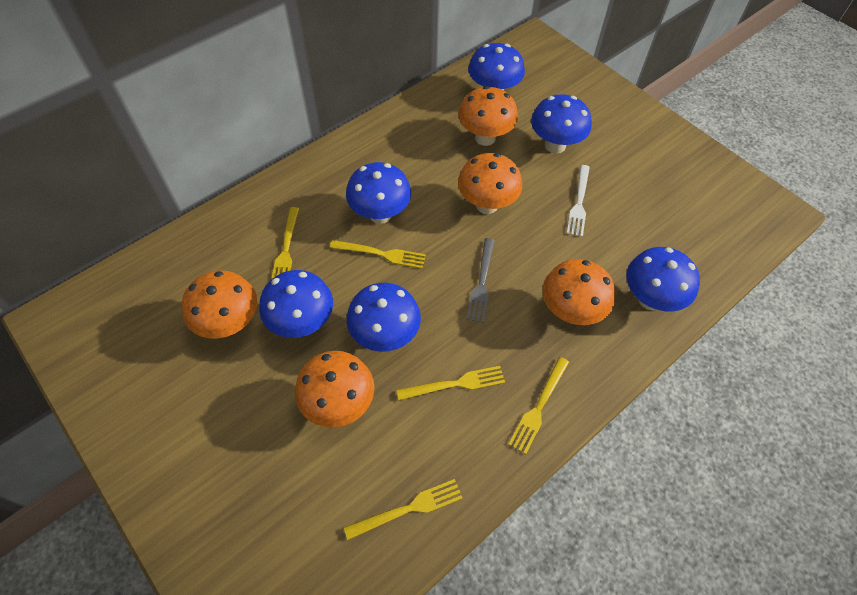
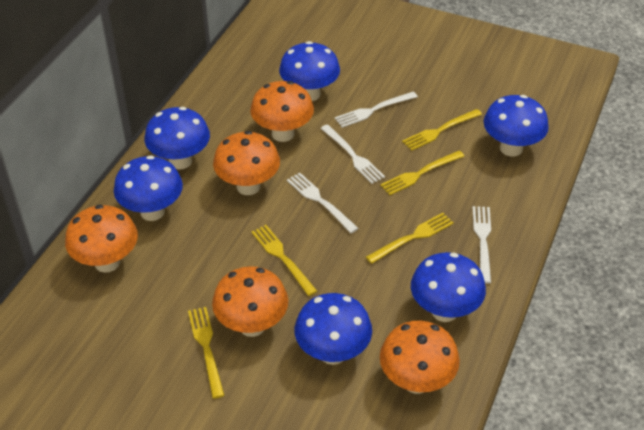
grey fork: 1 -> 0
white fork: 1 -> 4

